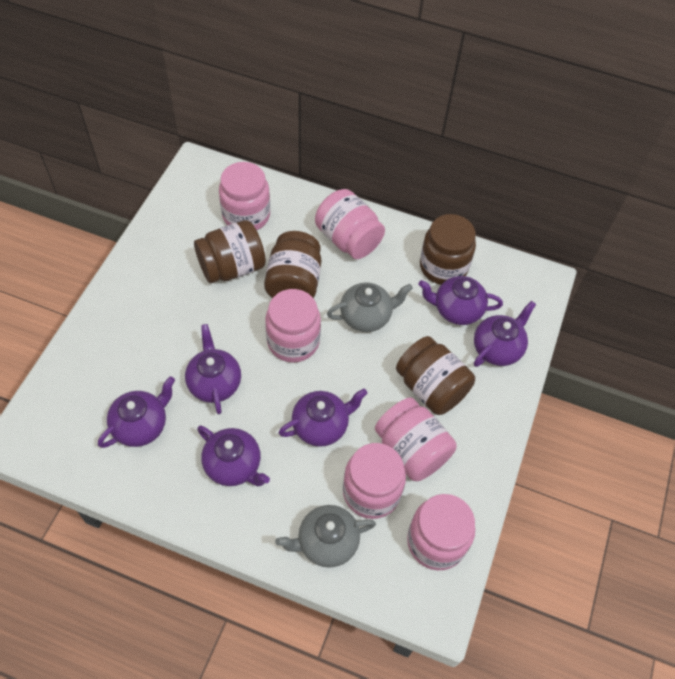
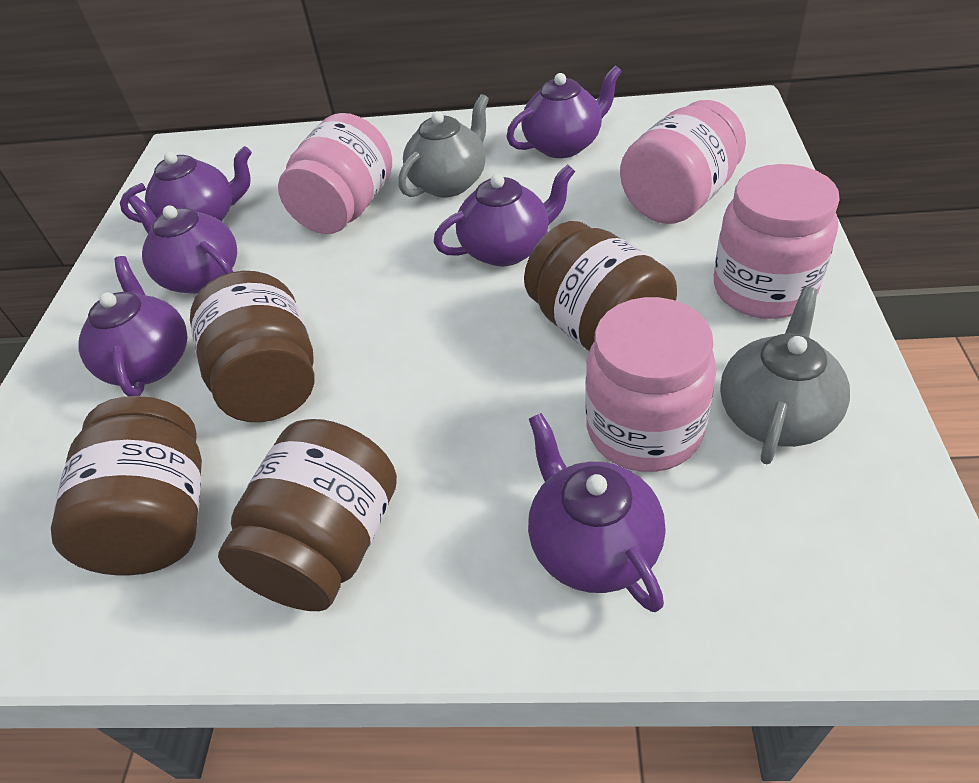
pink jar: 6 -> 4

